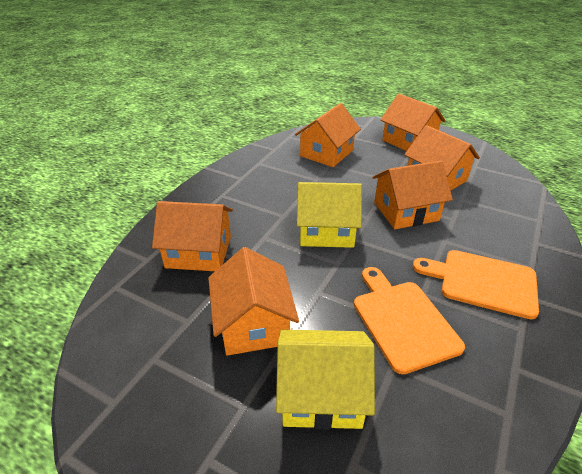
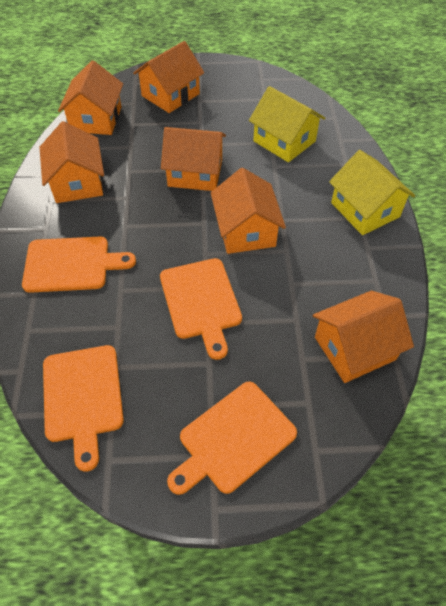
orange cutting board: 2 -> 4

